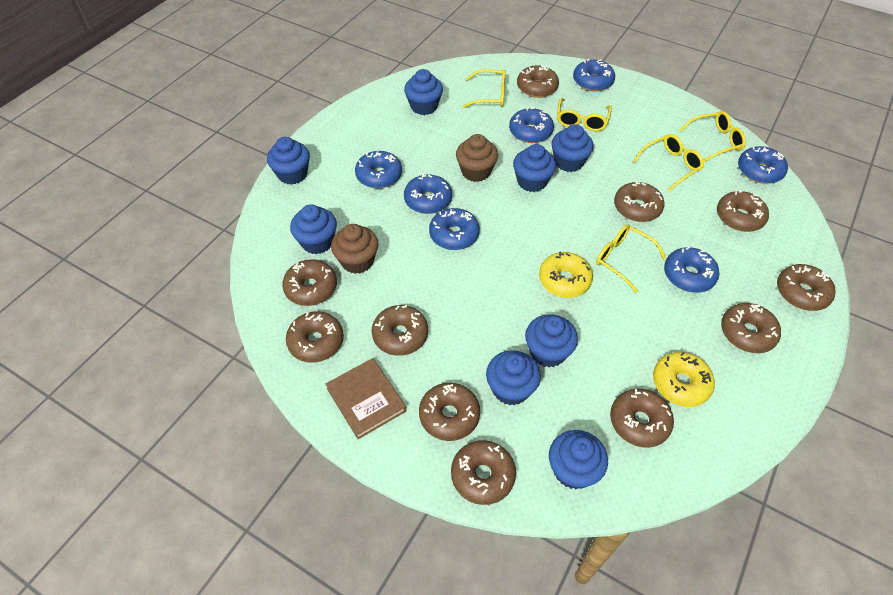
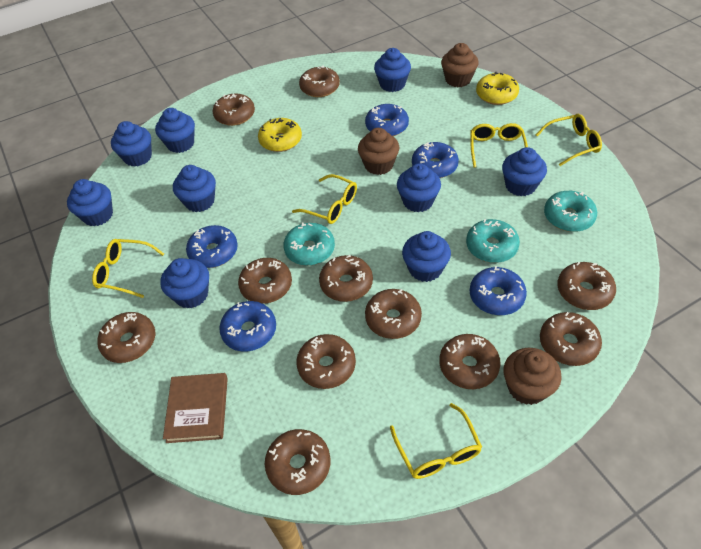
blue cupcake: 8 -> 9
blue donut: 7 -> 5
brown cupcake: 2 -> 3
turquoise donut: 0 -> 3

